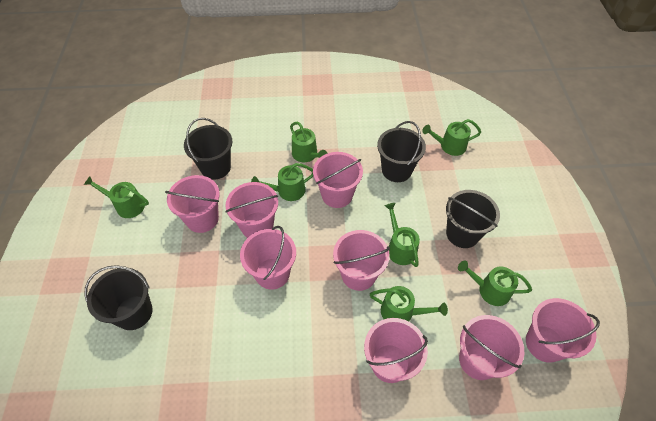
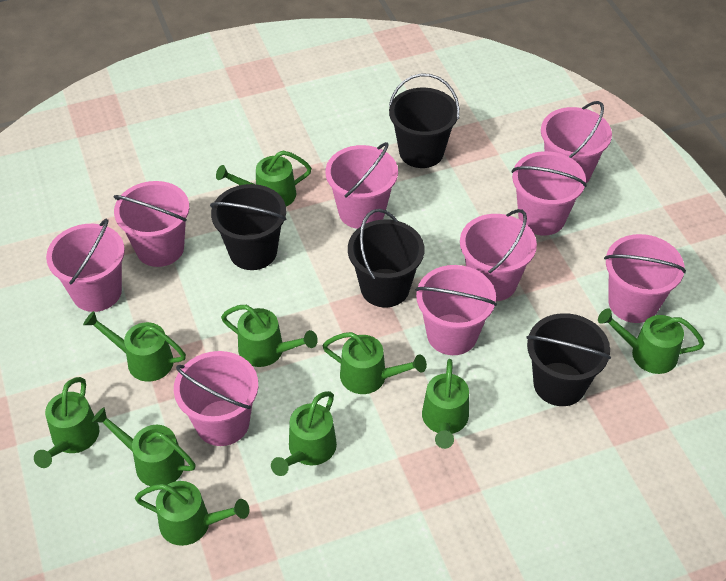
green watering can: 7 -> 10
pink bucket: 8 -> 9

